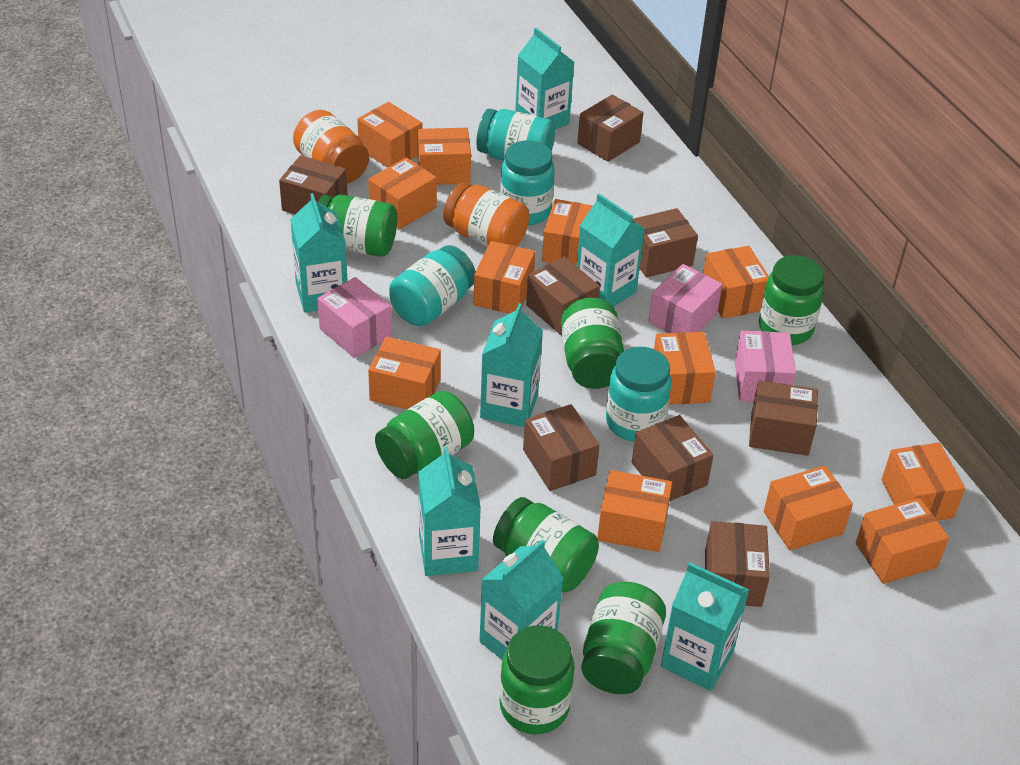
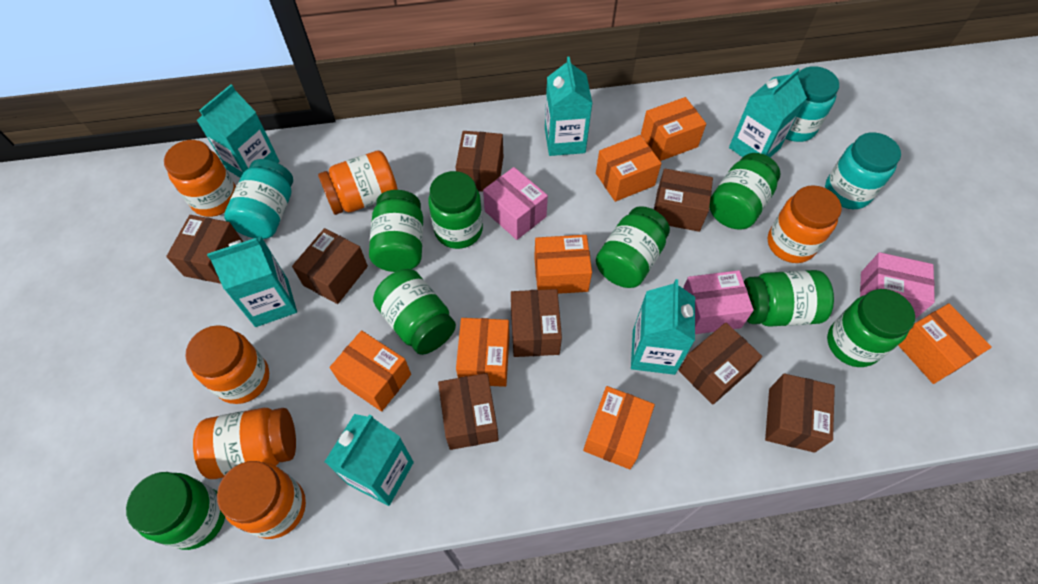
green jar: 7 -> 8
orange box: 12 -> 7
orange jar: 2 -> 6
turquoise carton: 7 -> 6
turquoise jar: 4 -> 3

